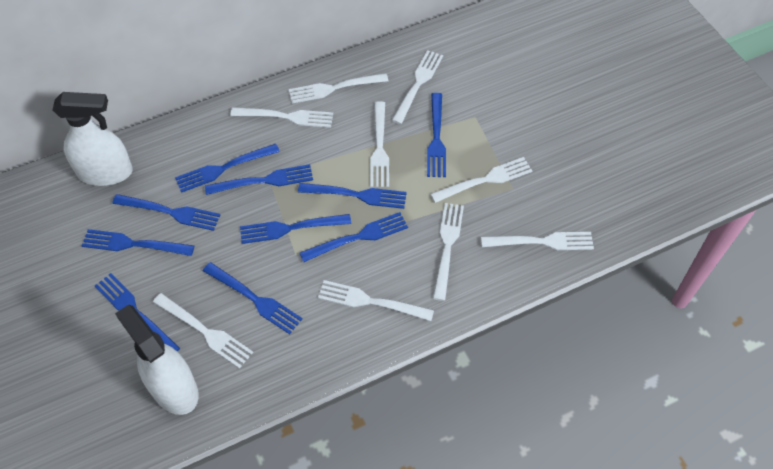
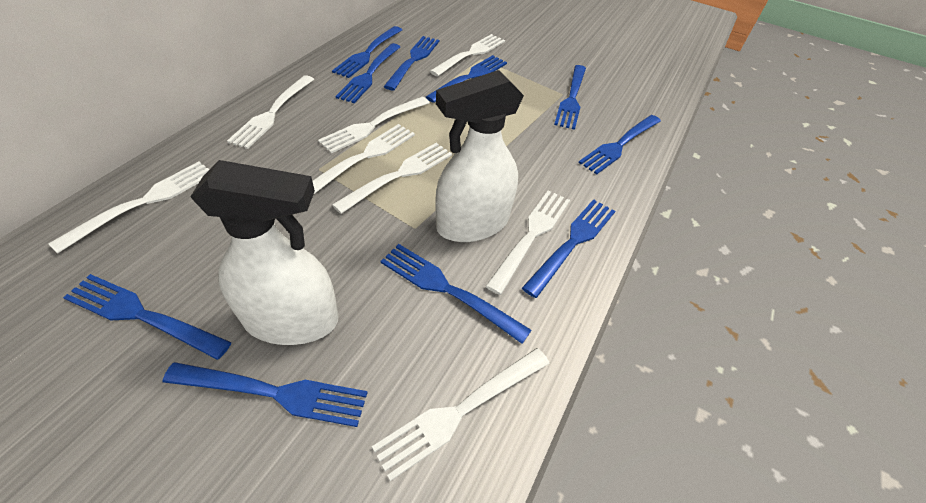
white fork: 9 -> 8

